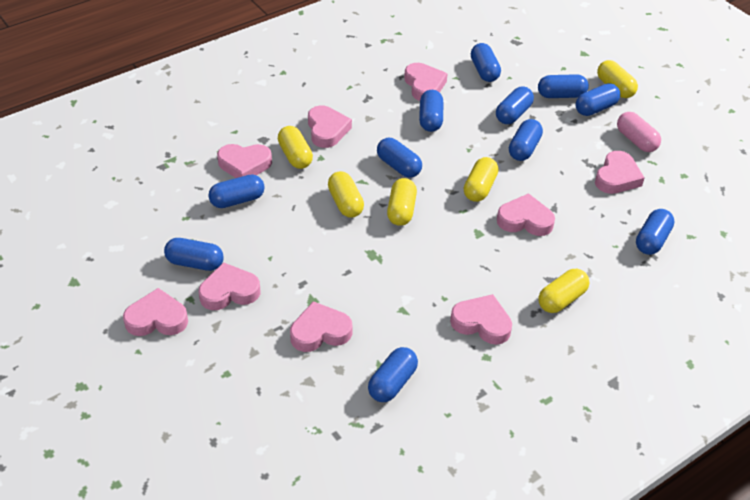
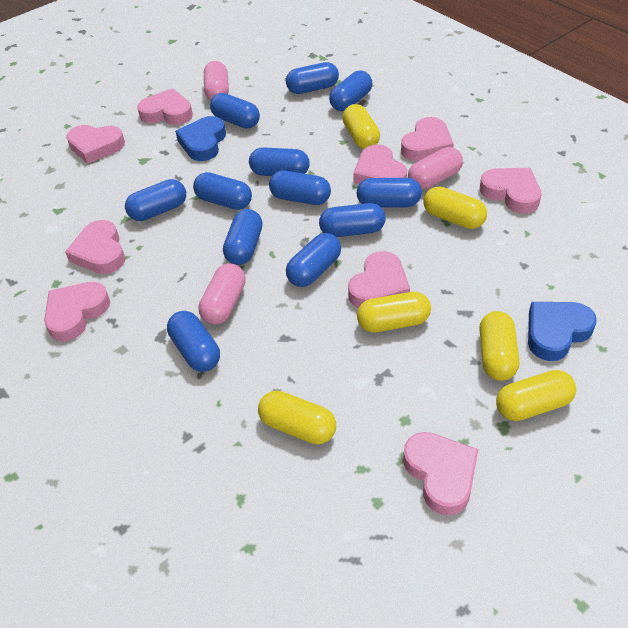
blue capsule: 11 -> 12
blue heart: 0 -> 2
pink capsule: 1 -> 3

